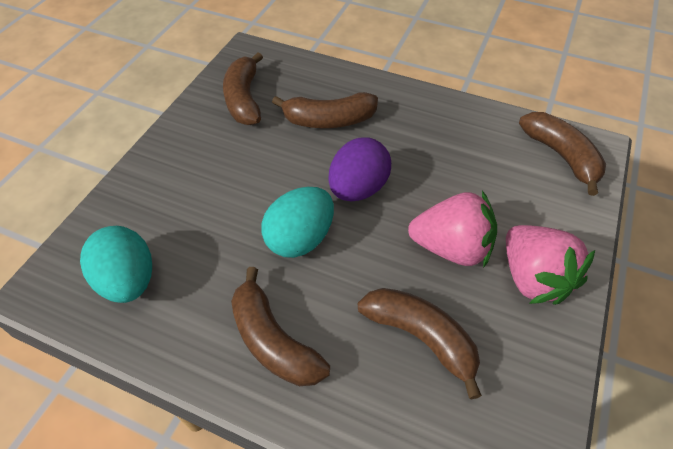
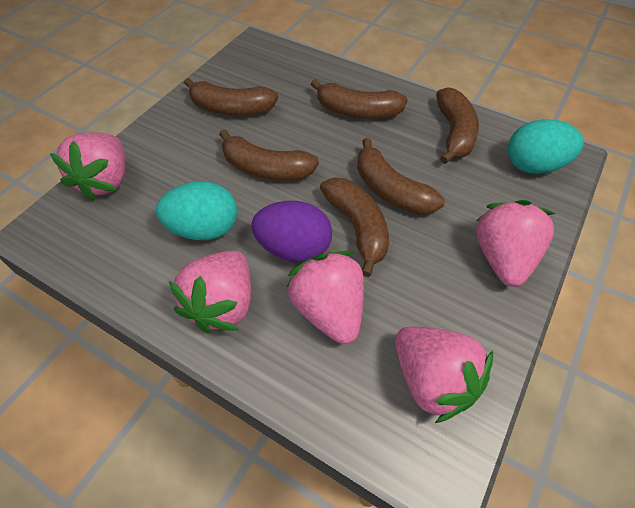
brown banana: 5 -> 6
pink strawberry: 2 -> 5

